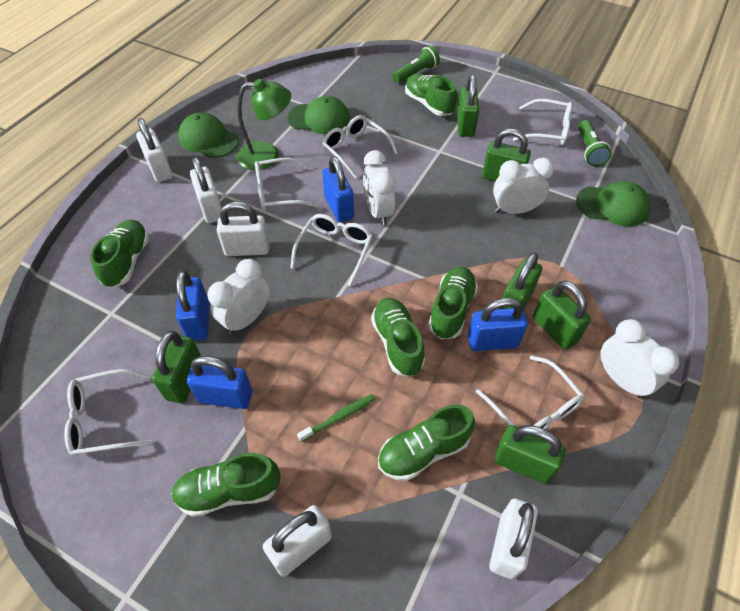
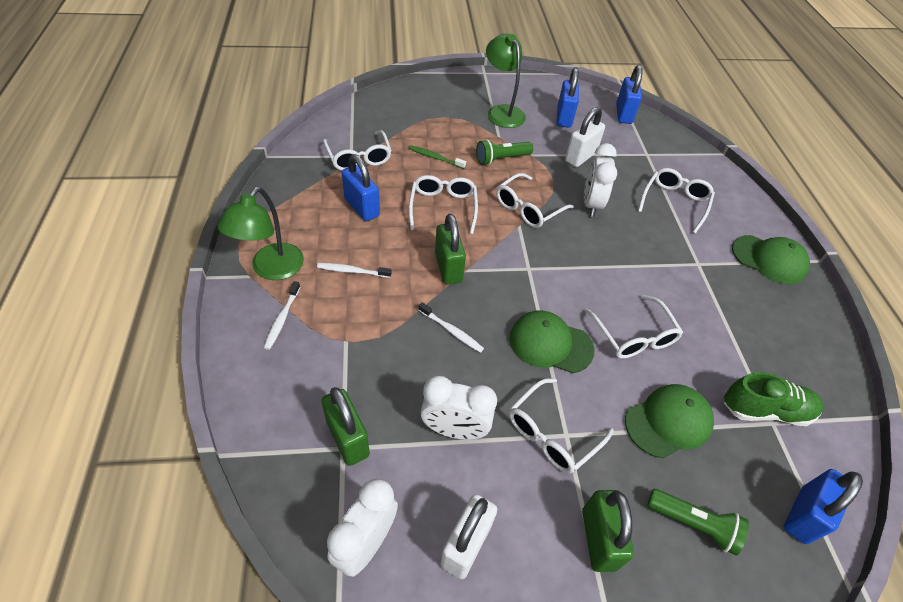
green lamp: 1 -> 2
green padlock: 6 -> 3
green shoe: 6 -> 1
white clock: 4 -> 3
white padlock: 5 -> 2
white toothbrush: 0 -> 3

